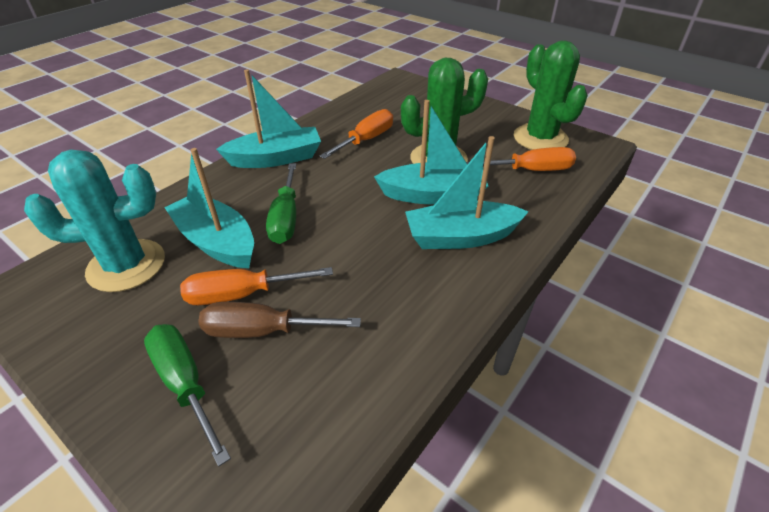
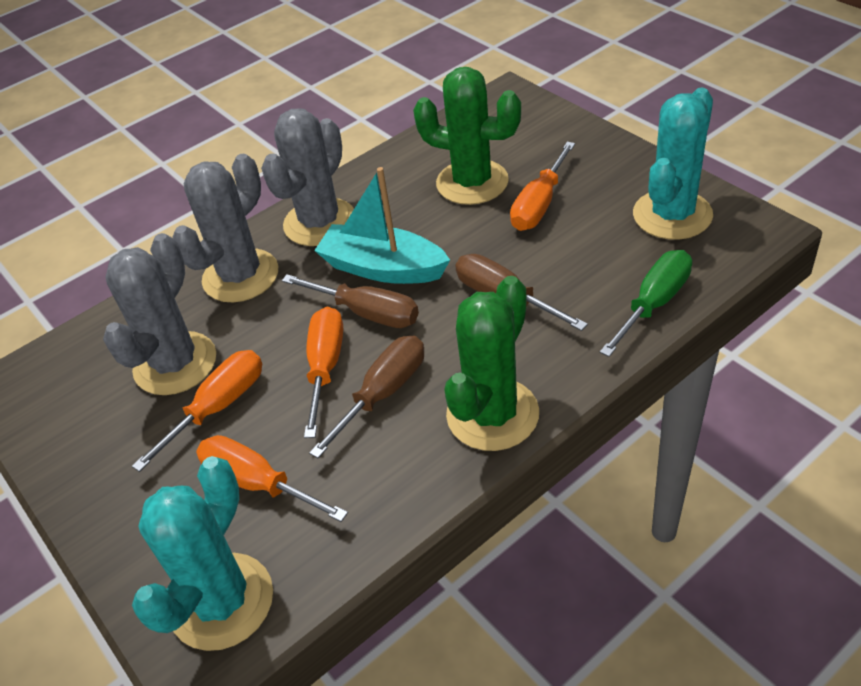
brown screwdriver: 1 -> 3
green screwdriver: 2 -> 1
grey cactus: 0 -> 3
orange screwdriver: 3 -> 4
turquoise boat: 4 -> 1
turquoise cactus: 1 -> 2

